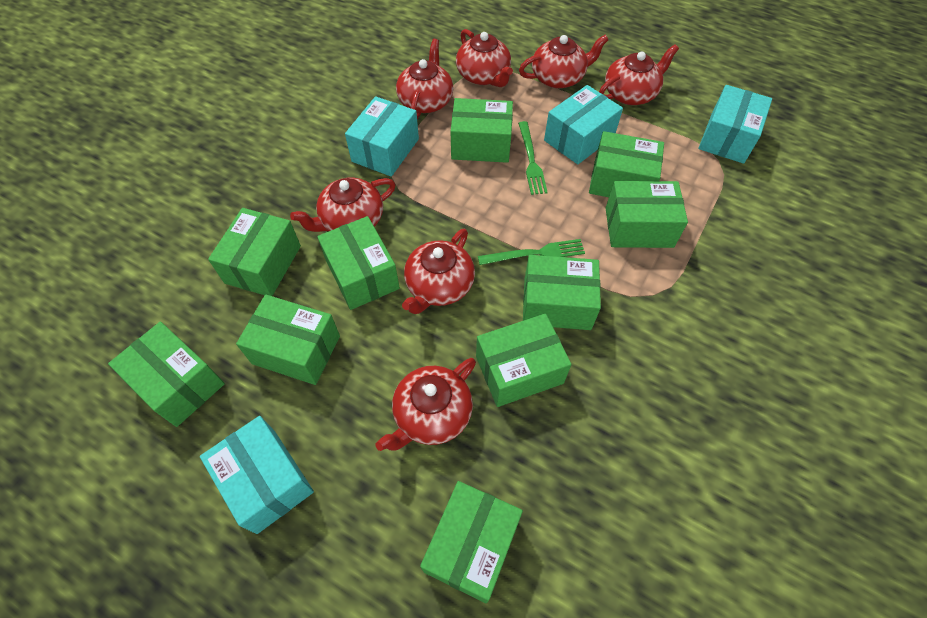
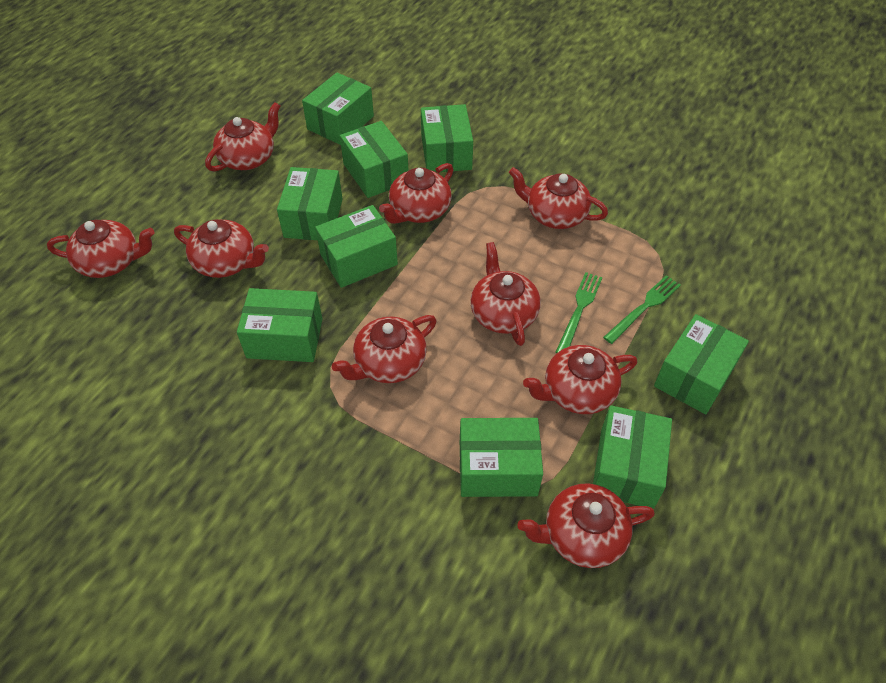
green box: 10 -> 9
red teapot: 7 -> 9
turquoise box: 4 -> 0

